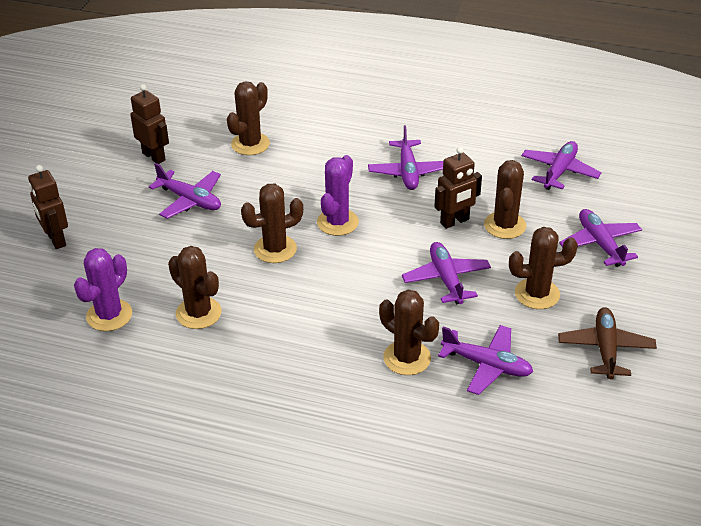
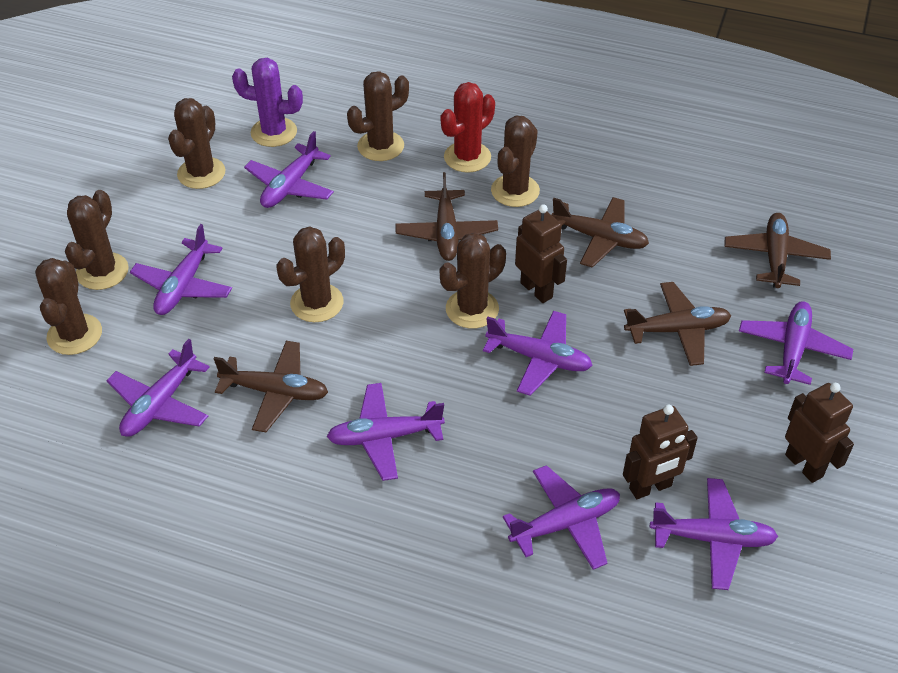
brown cactus: 6 -> 7
brown plane: 1 -> 5
purple cactus: 2 -> 1
purple plane: 6 -> 8
red cactus: 0 -> 1

